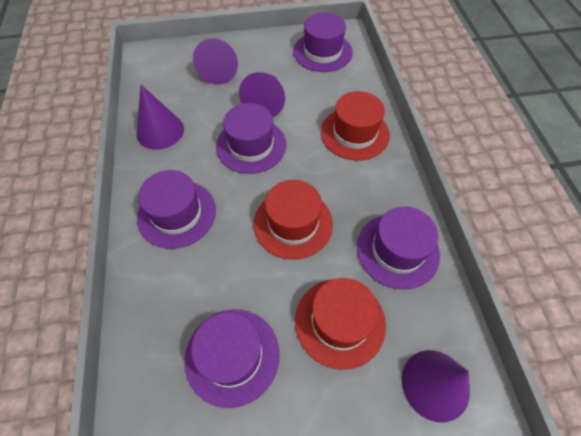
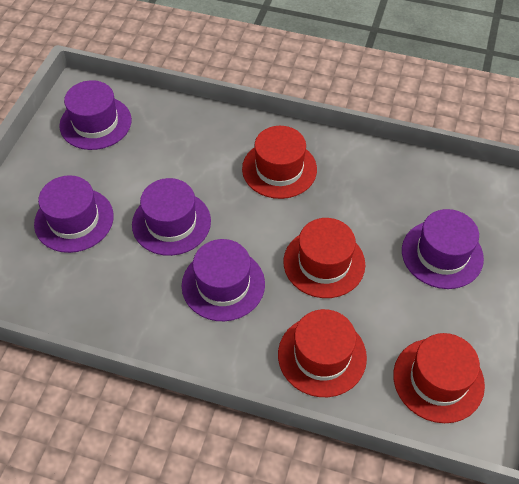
purple cone: 4 -> 0
red hat: 3 -> 4

